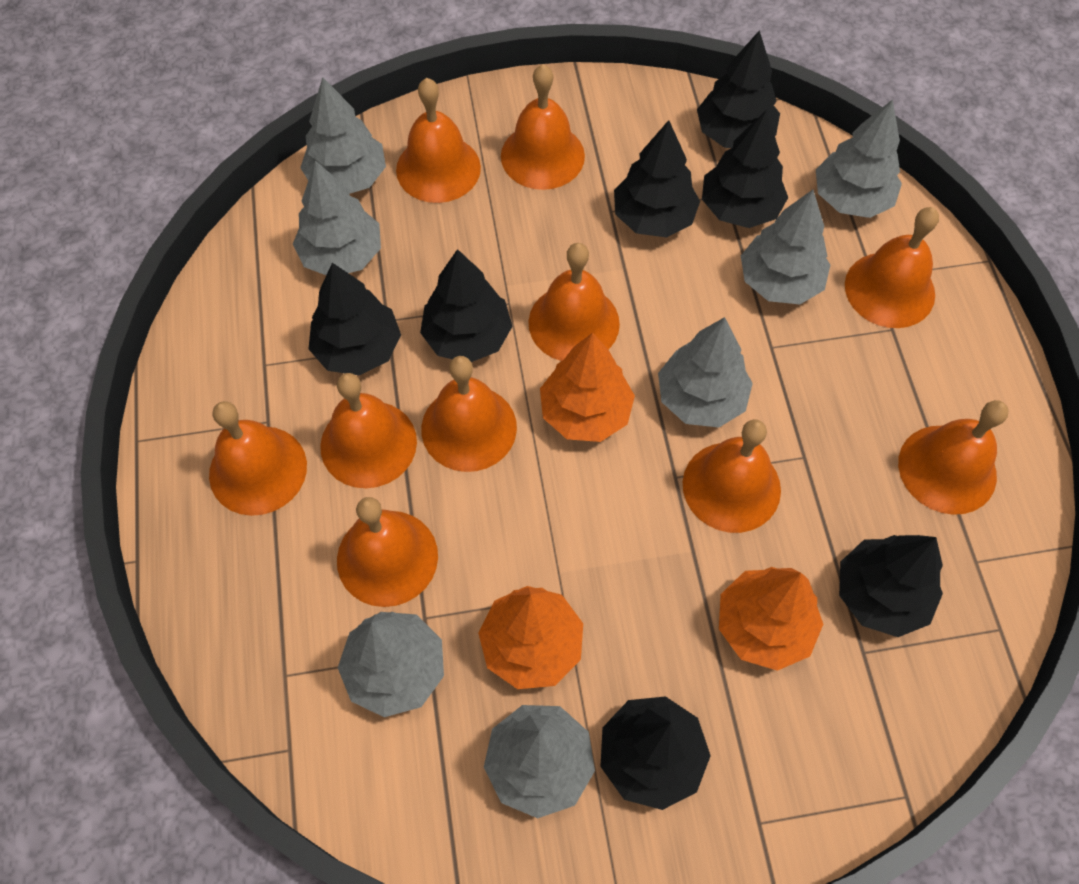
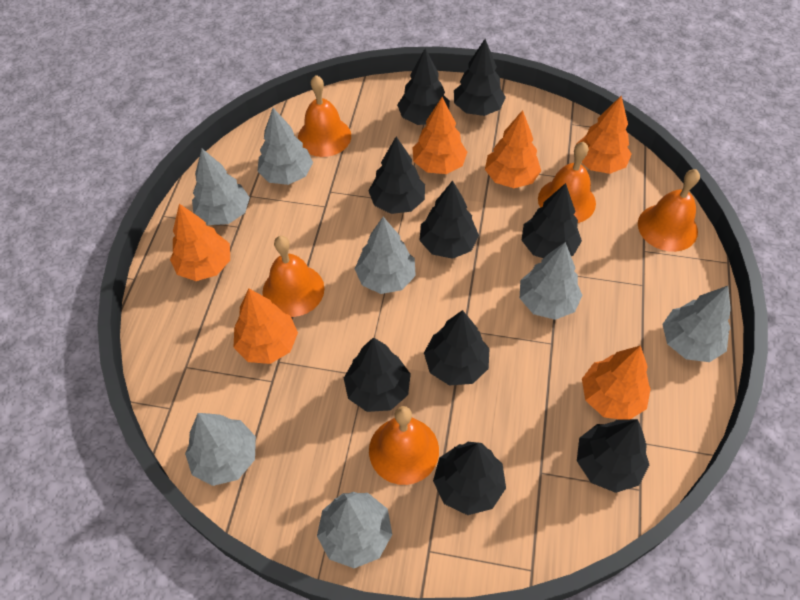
black tree: 7 -> 9
orange bell: 10 -> 5
orange tree: 3 -> 6

